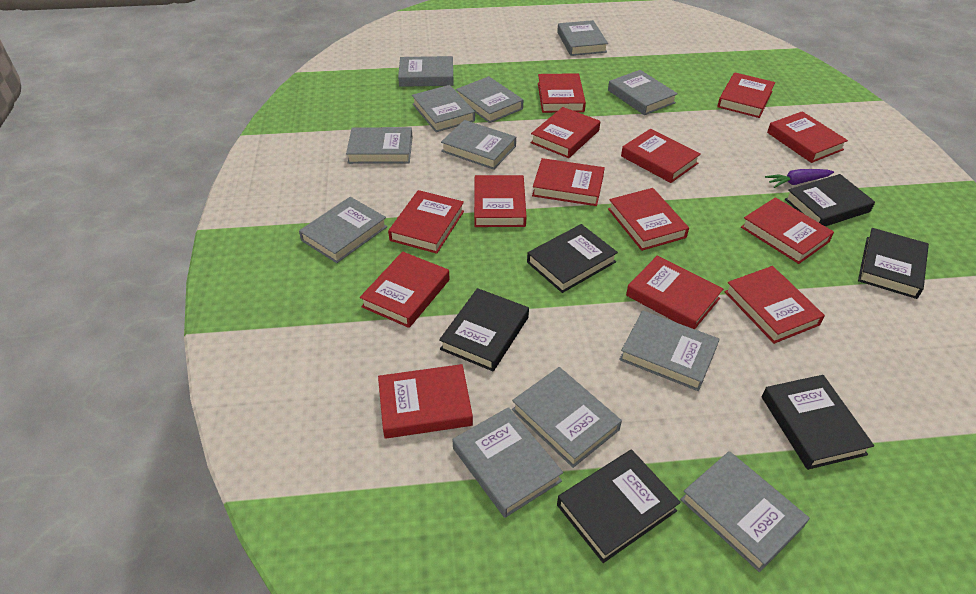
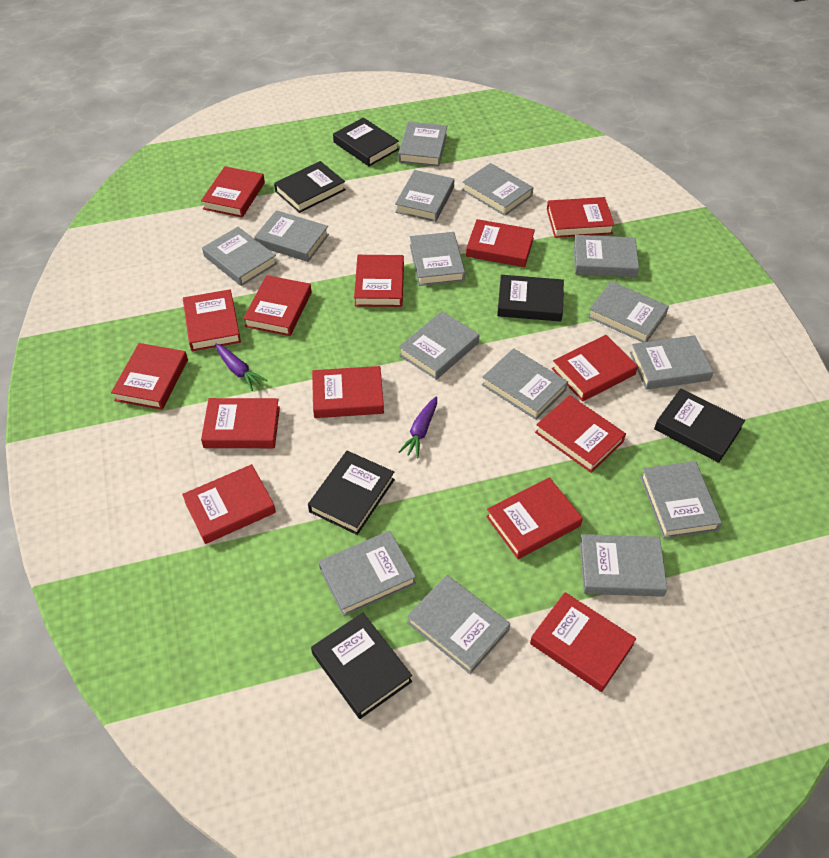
grey book: 12 -> 15
purple carrot: 1 -> 2

